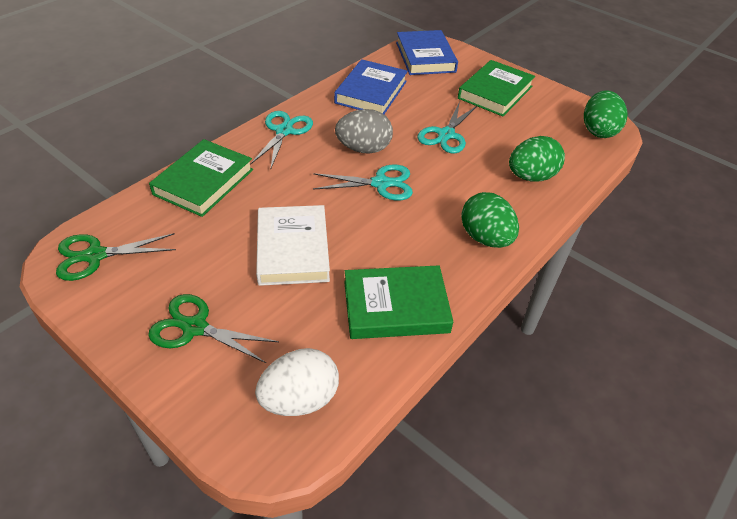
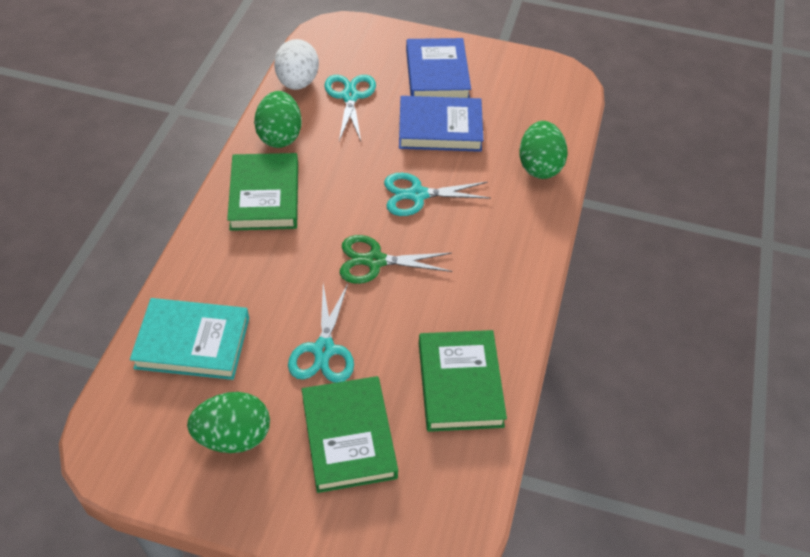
green scissors: 2 -> 1
grey egg: 1 -> 0
turquoise book: 0 -> 1
white book: 1 -> 0

